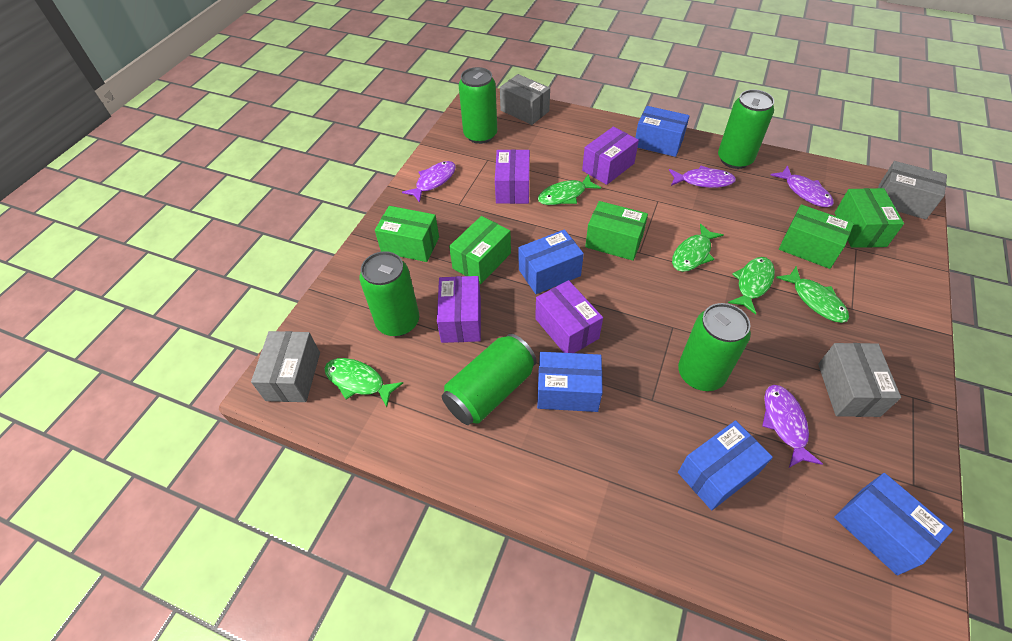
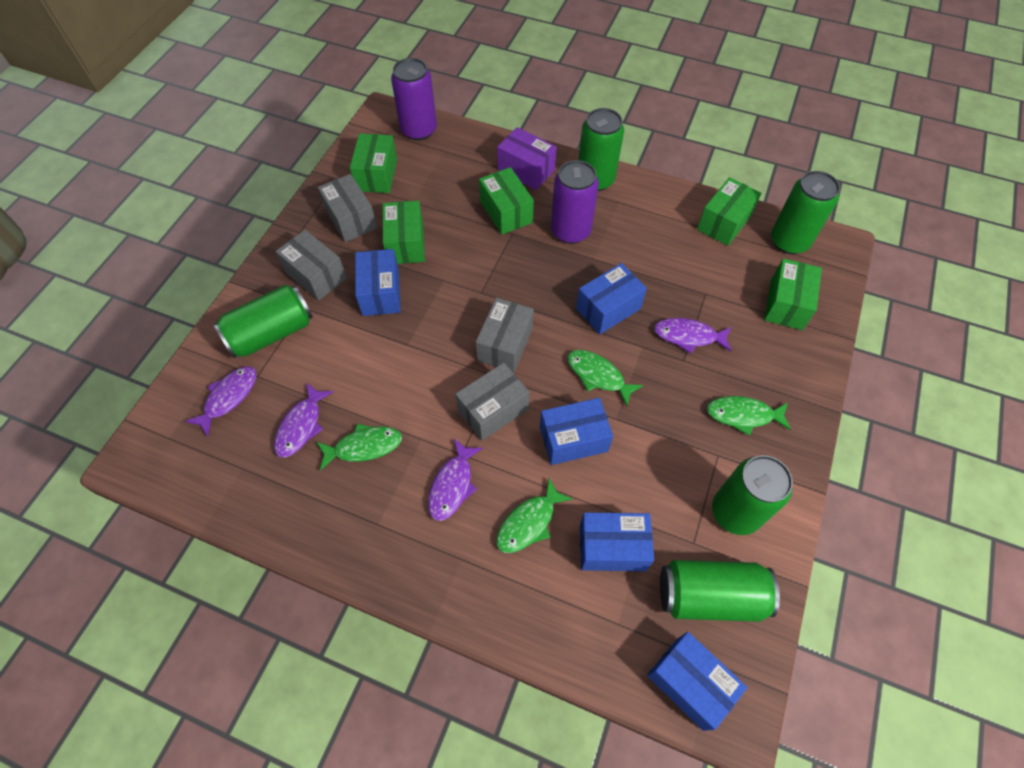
green fish: 5 -> 4
purple box: 4 -> 1
purple can: 0 -> 2

